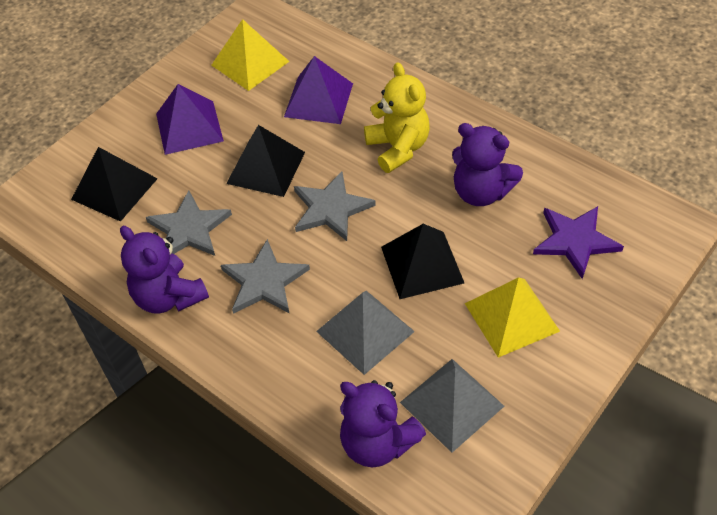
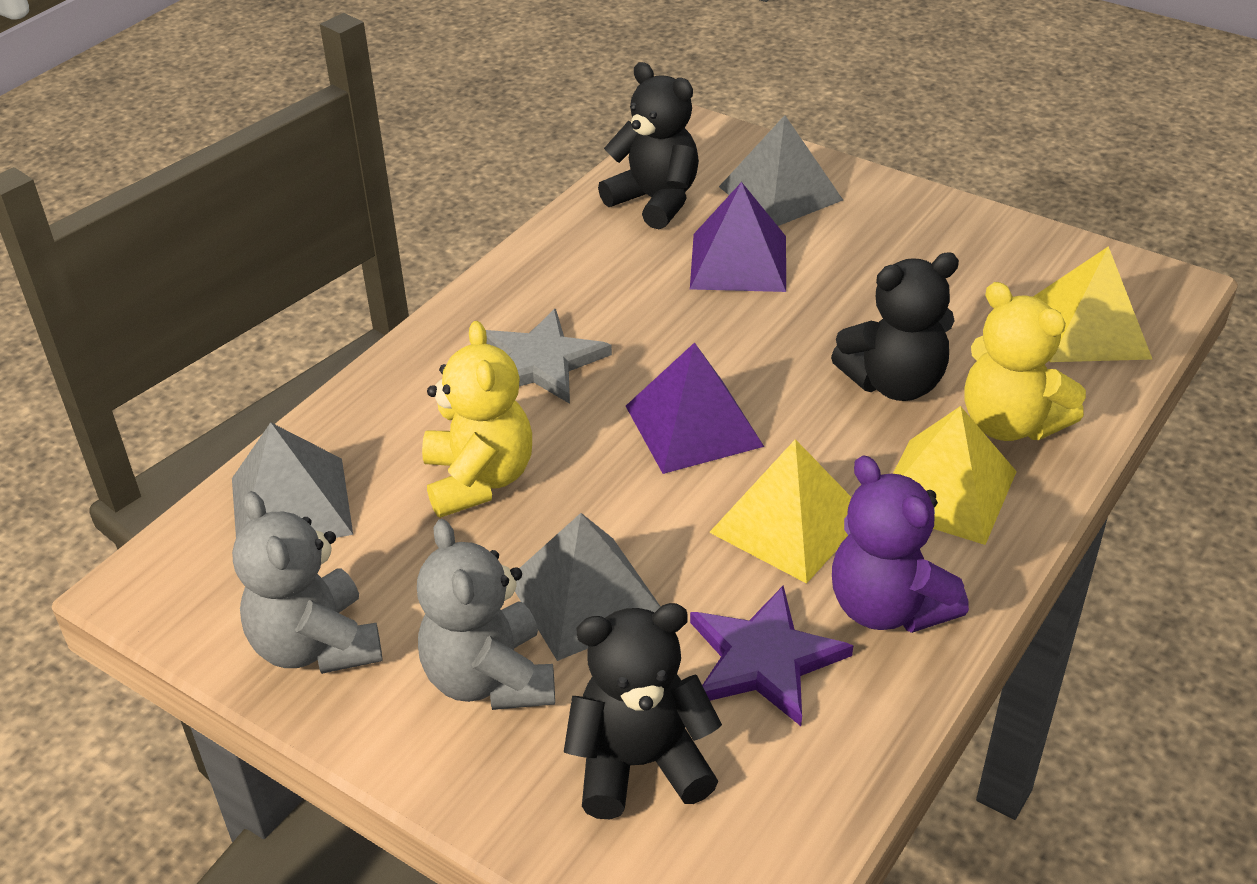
black pyramid: 3 -> 0
black teddy bear: 0 -> 3
grey pyramid: 2 -> 3
grey star: 3 -> 1
grey teddy bear: 0 -> 2
purple teddy bear: 3 -> 1
yellow pyramid: 2 -> 3
yellow teddy bear: 1 -> 2

